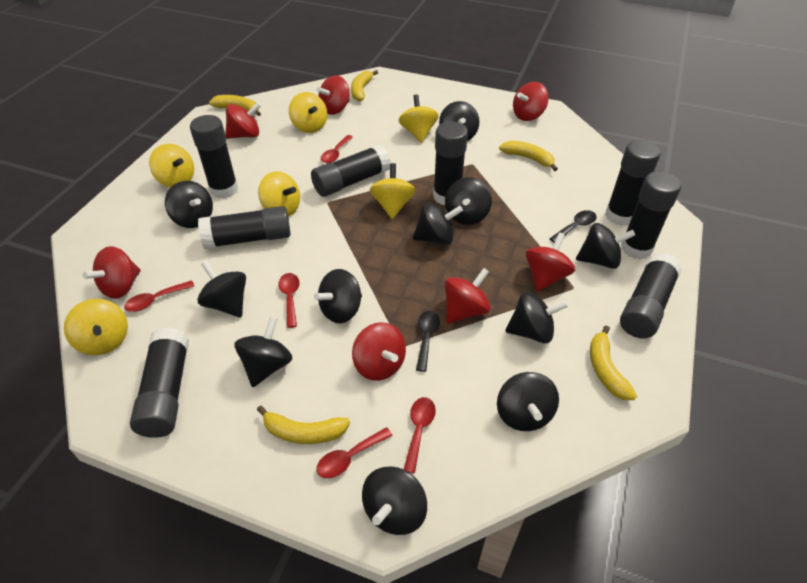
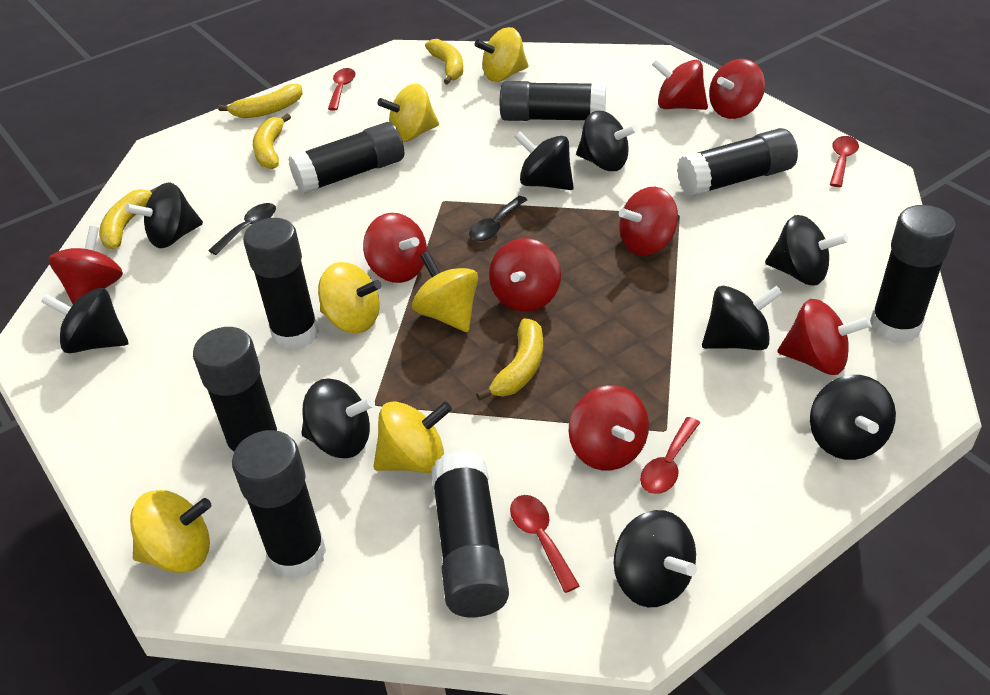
black spinning top: 11 -> 9
red spinning top: 7 -> 8
red spoon: 5 -> 4

